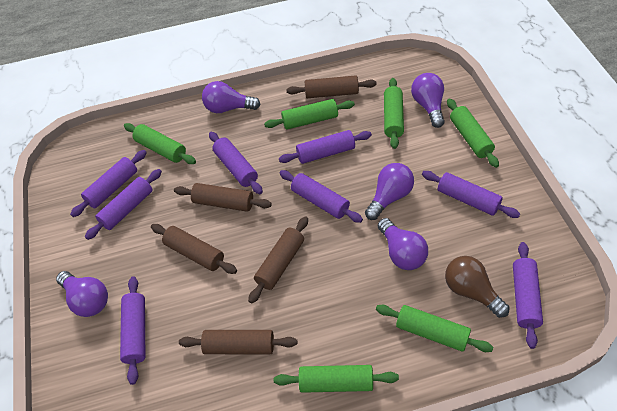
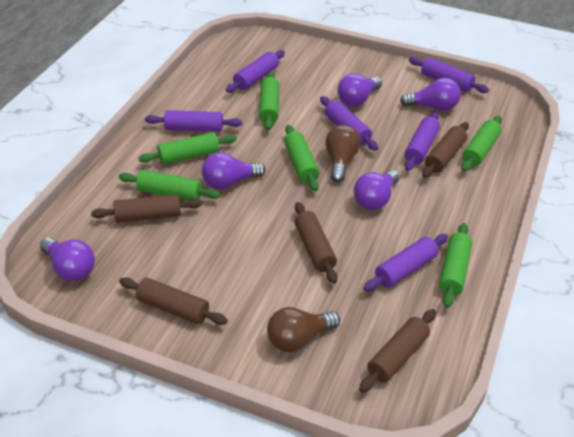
brown light bulb: 1 -> 2
purple rolling pin: 8 -> 6

